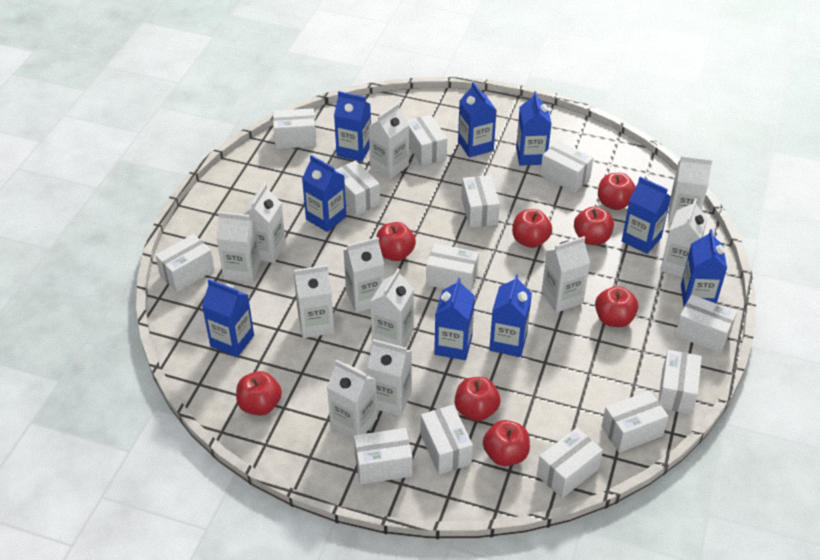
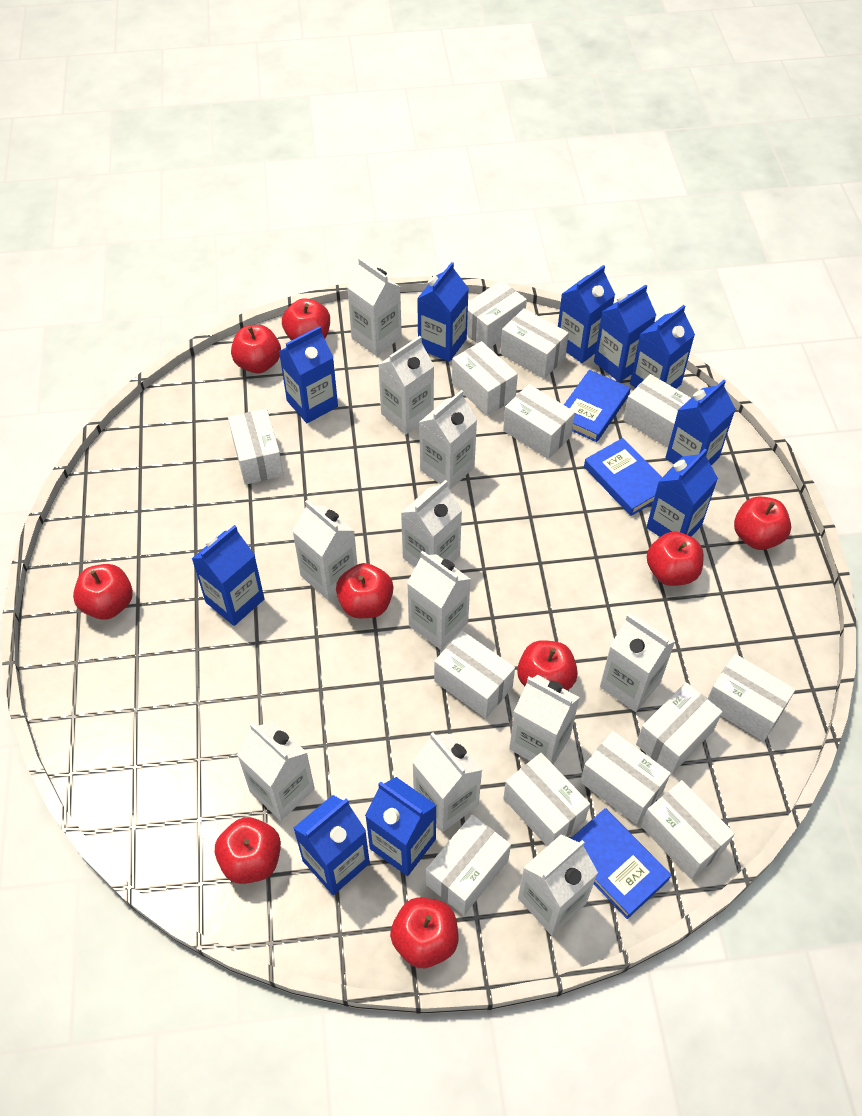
blue book: 0 -> 3
blue carton: 9 -> 10
red apple: 8 -> 9

